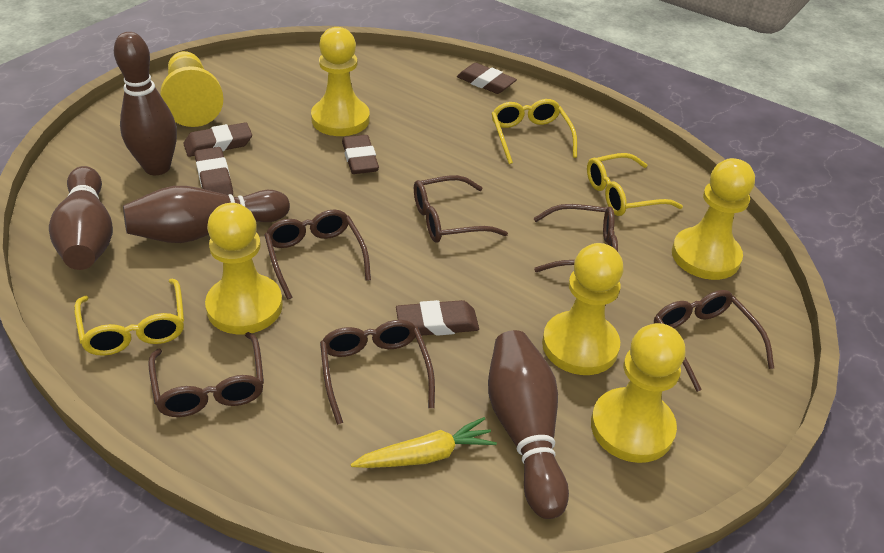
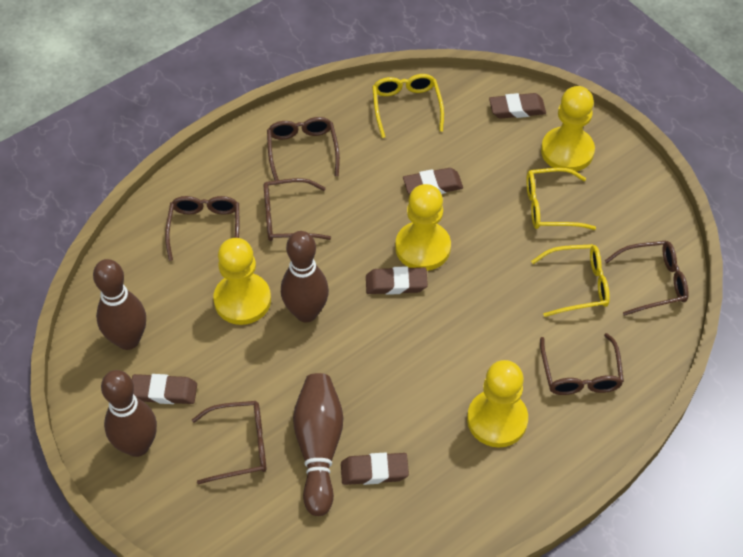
yellow carrot: 1 -> 0
yellow pawn: 6 -> 4

